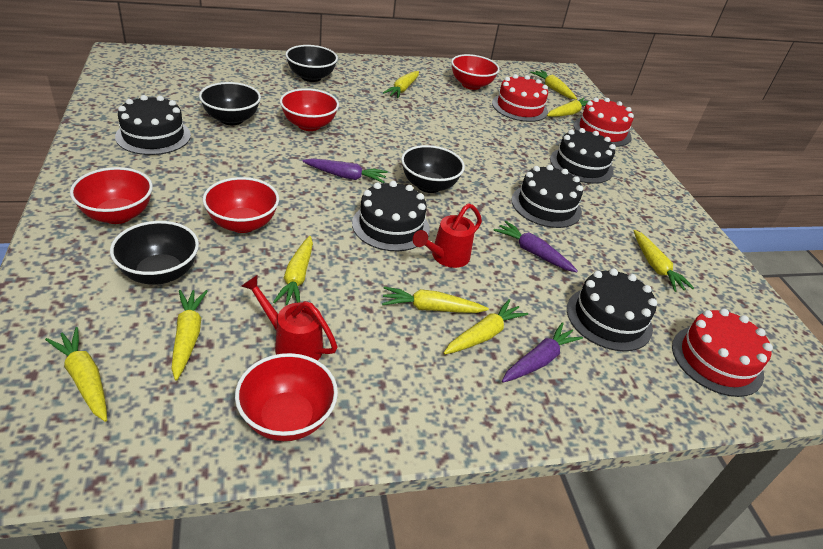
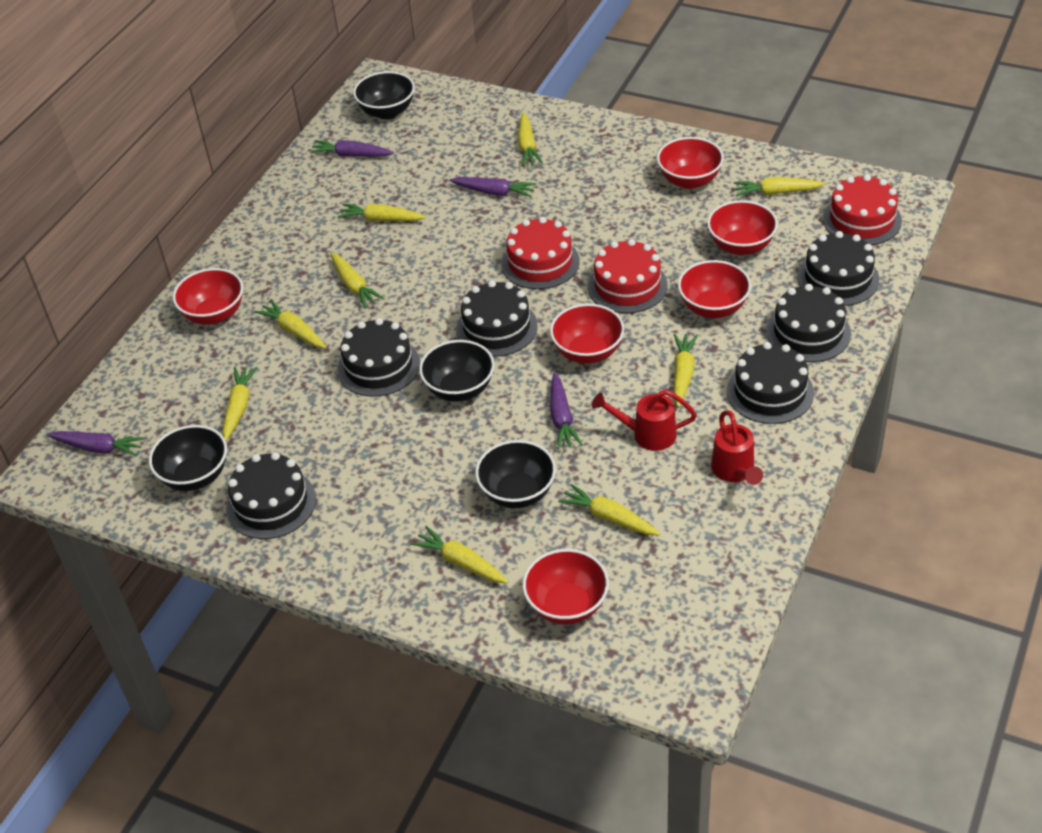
black cake: 5 -> 6
purple carrot: 3 -> 4
red bowl: 5 -> 6

